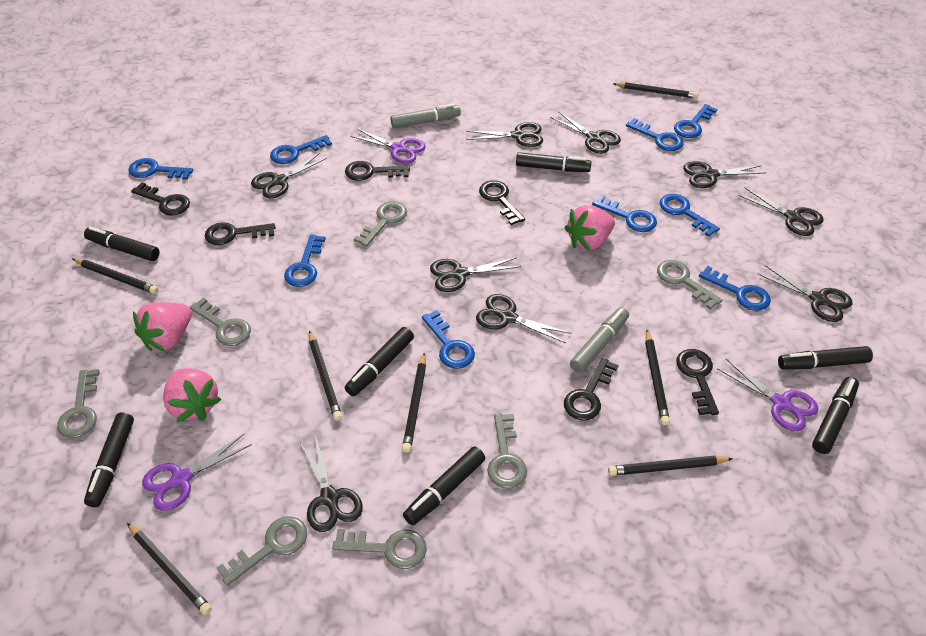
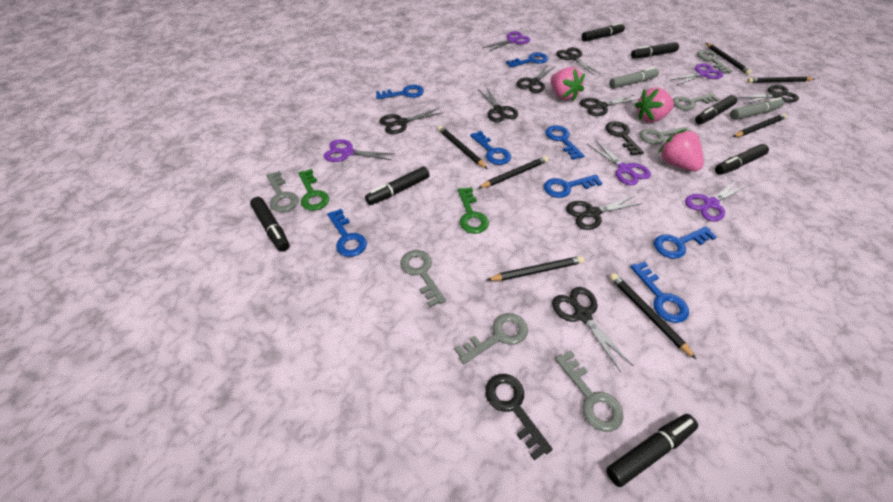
black key: 6 -> 2
black scissors: 9 -> 8
blue key: 9 -> 8
green key: 0 -> 2
purple scissors: 3 -> 5

